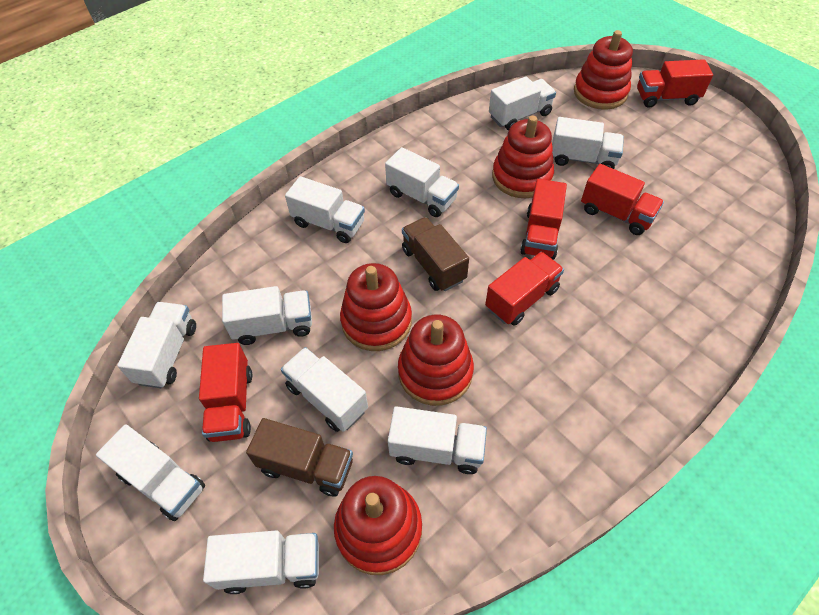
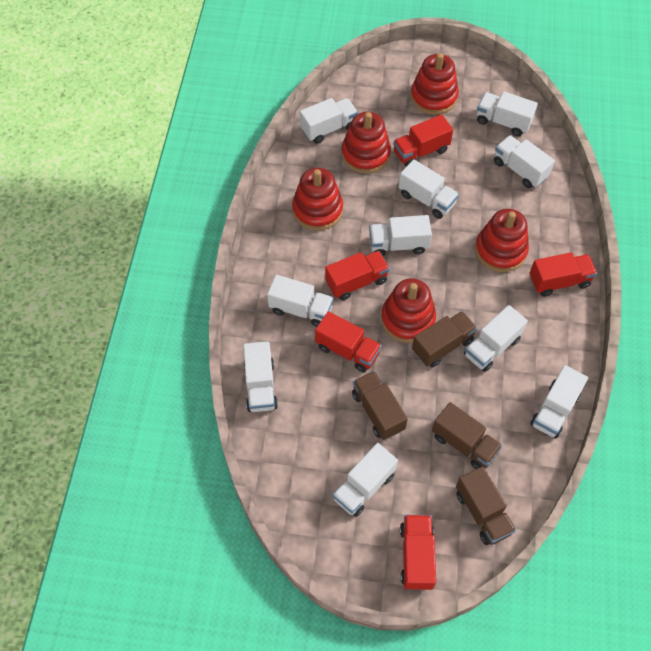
brown truck: 2 -> 4

